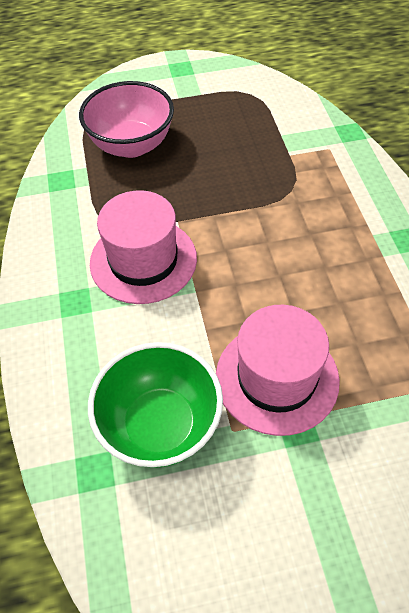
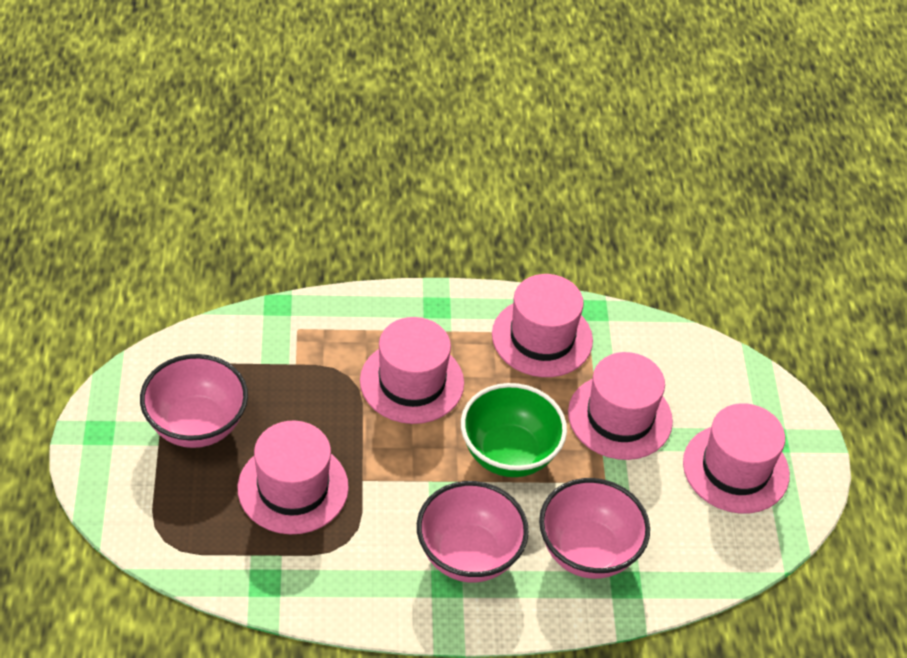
pink bowl: 1 -> 3
pink hat: 2 -> 5

